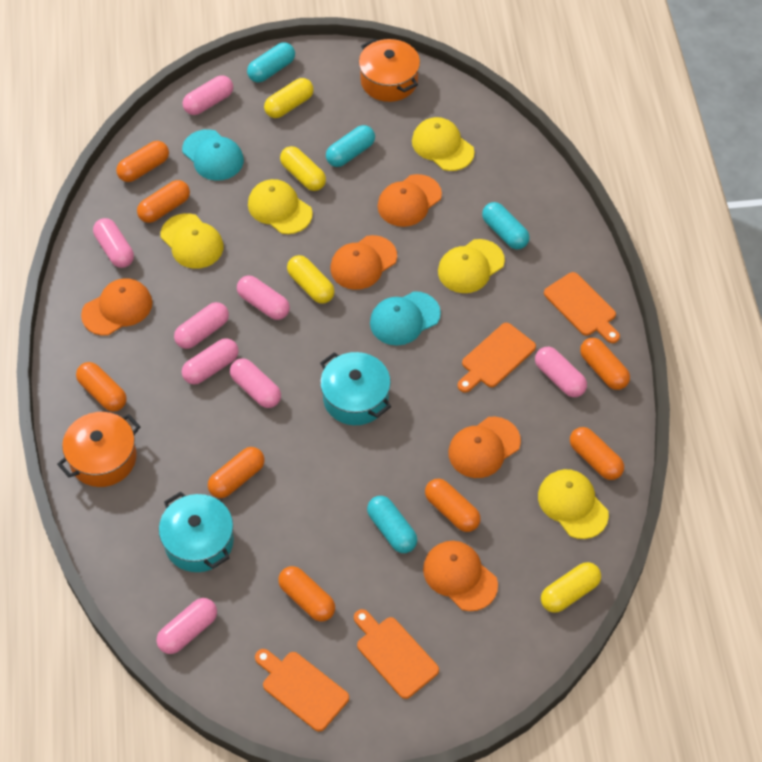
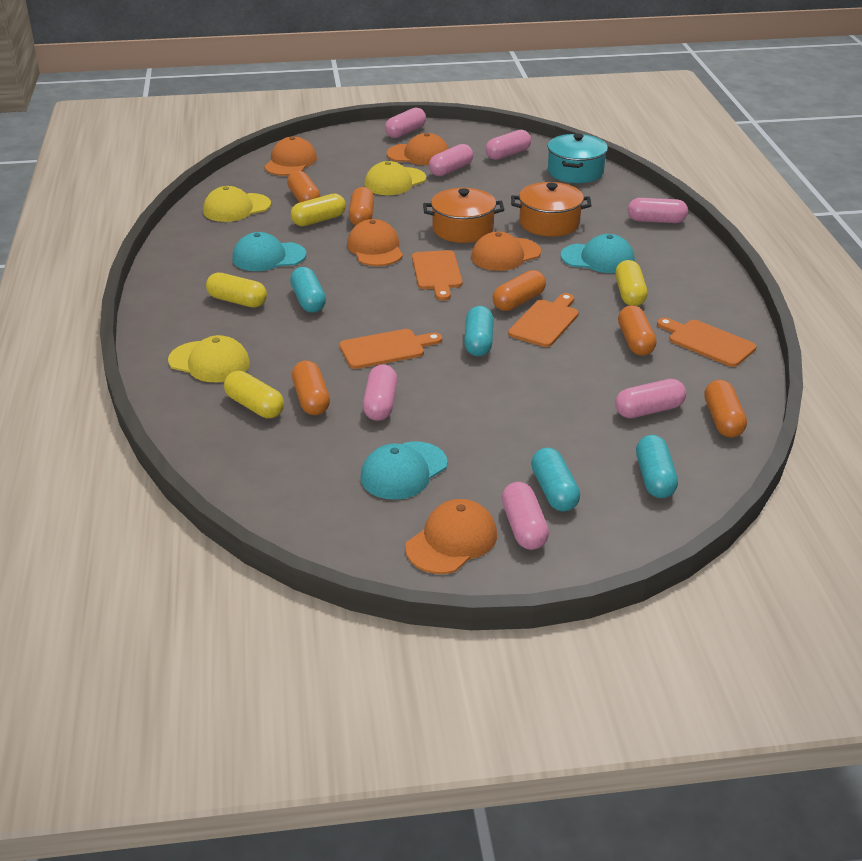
orange capsule: 8 -> 6
pink capsule: 8 -> 7
turquoise cap: 2 -> 3
turquoise pot: 2 -> 1
yellow cap: 5 -> 3

